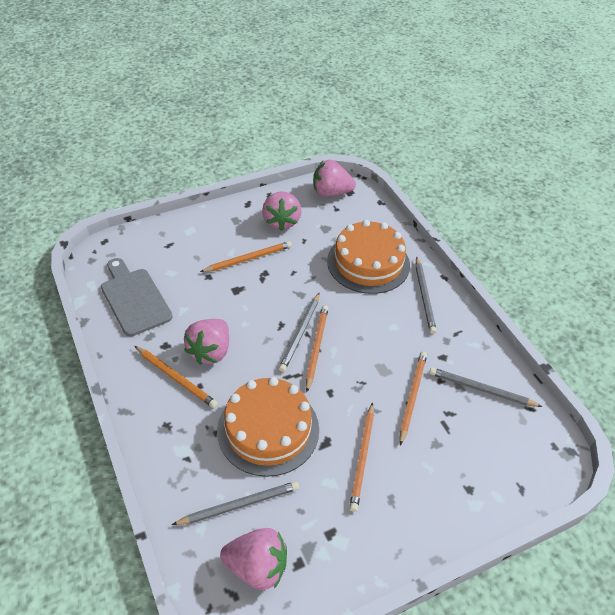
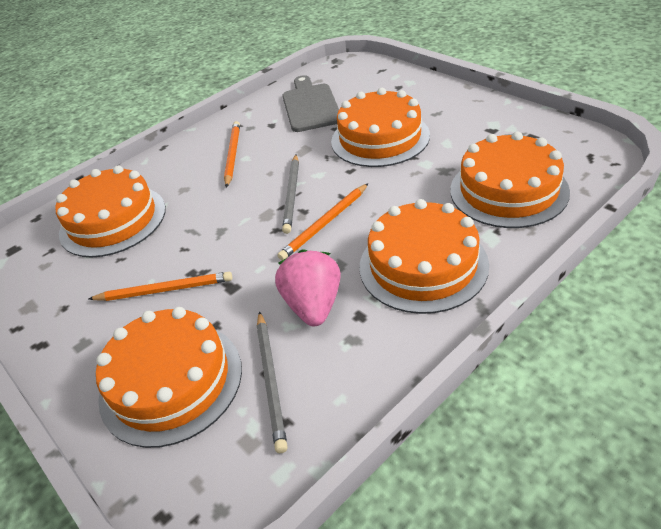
grey pencil: 4 -> 2
orange cake: 2 -> 5
orange pencil: 5 -> 3
pink strawberry: 4 -> 1

